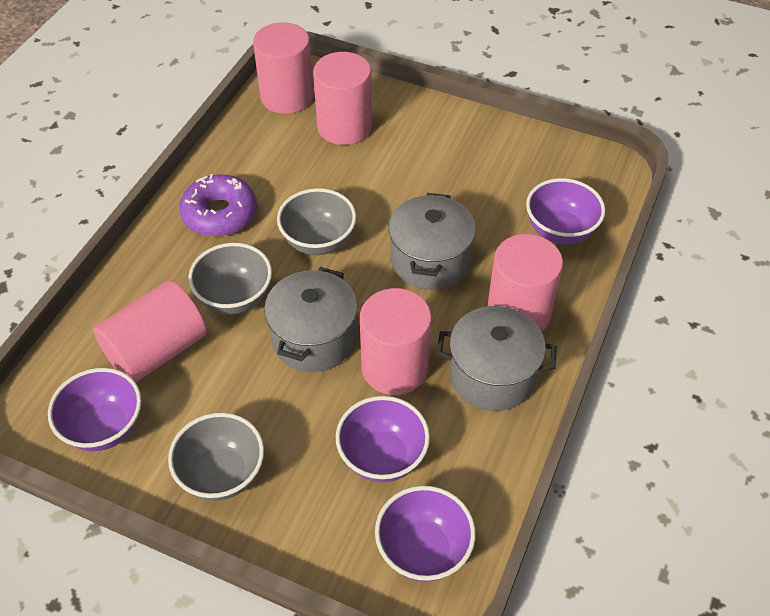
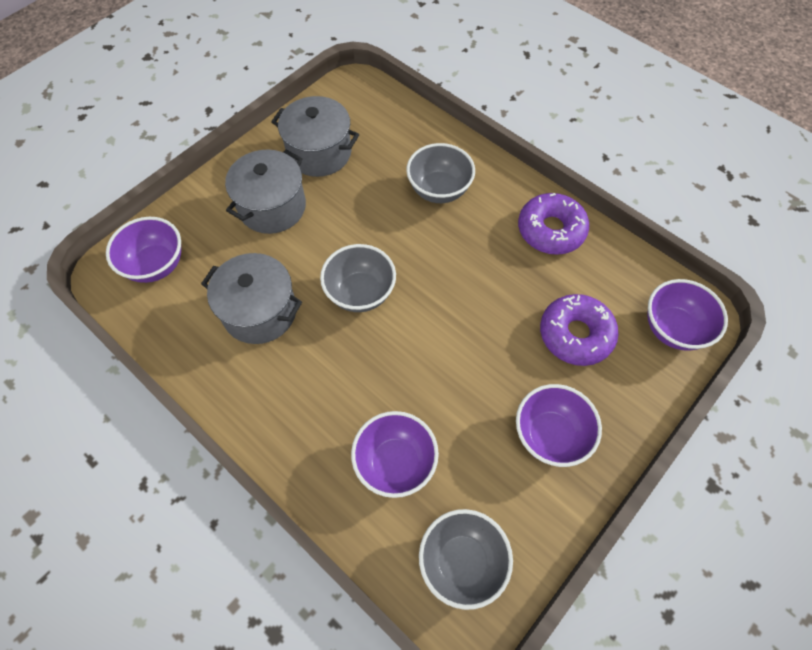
pink cylinder: 5 -> 0
purple donut: 1 -> 2

